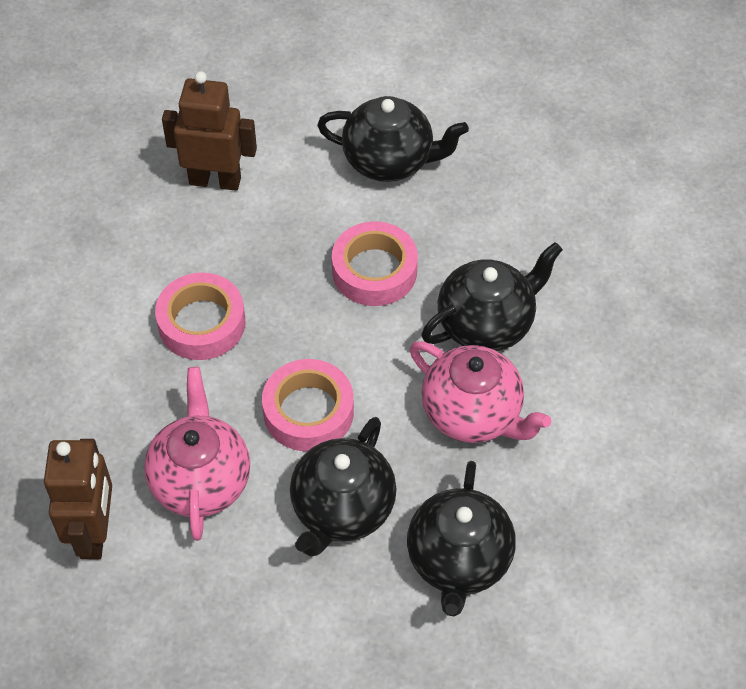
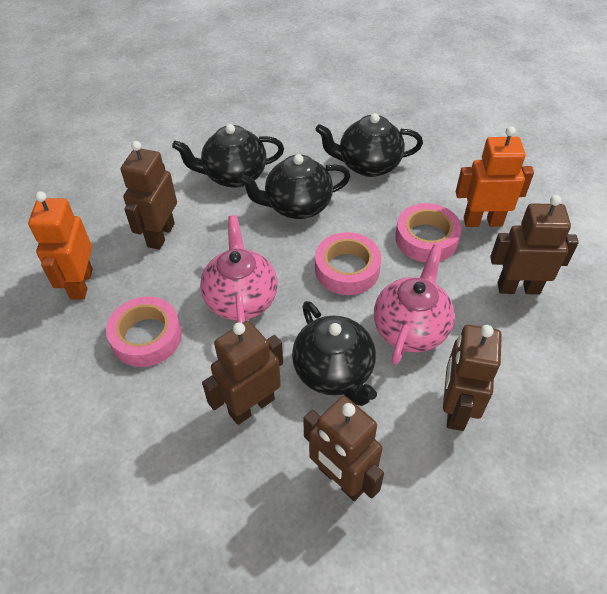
brown robot: 2 -> 5
orange robot: 0 -> 2

